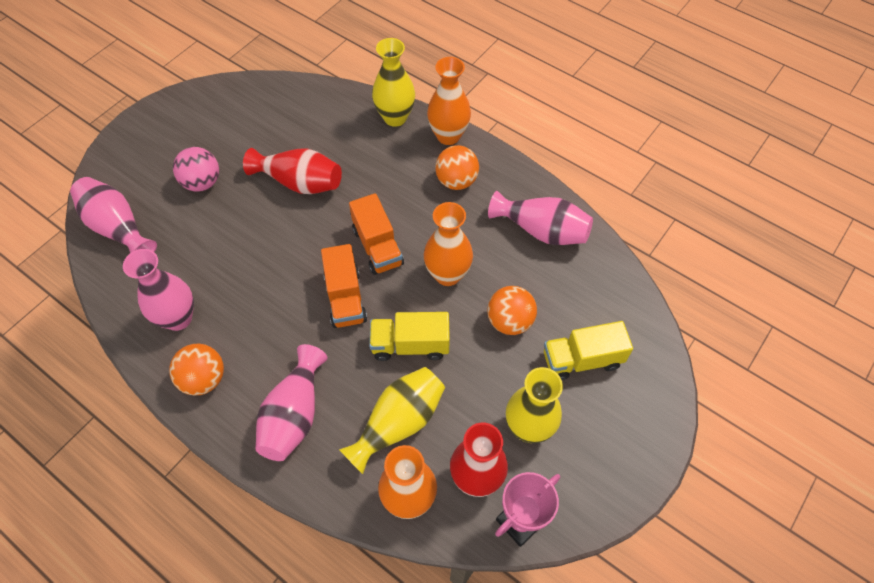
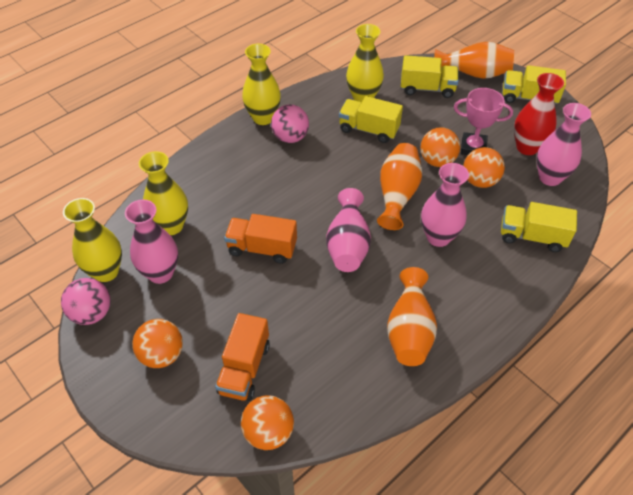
orange ball: 3 -> 4
pink ball: 1 -> 2
red vase: 2 -> 1
yellow truck: 2 -> 4
yellow vase: 3 -> 4

